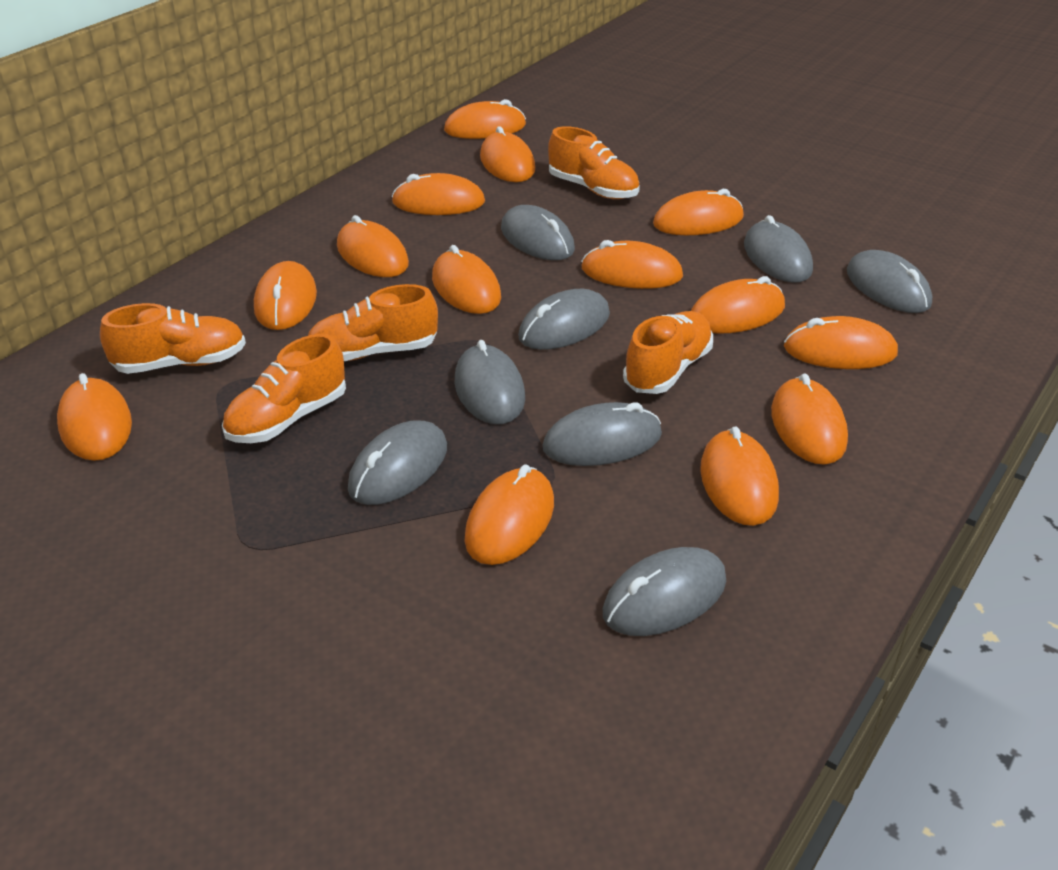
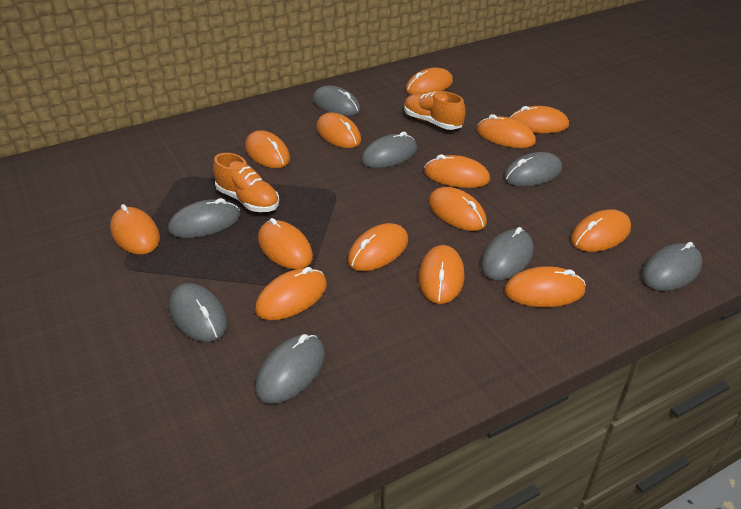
orange shoe: 5 -> 2

